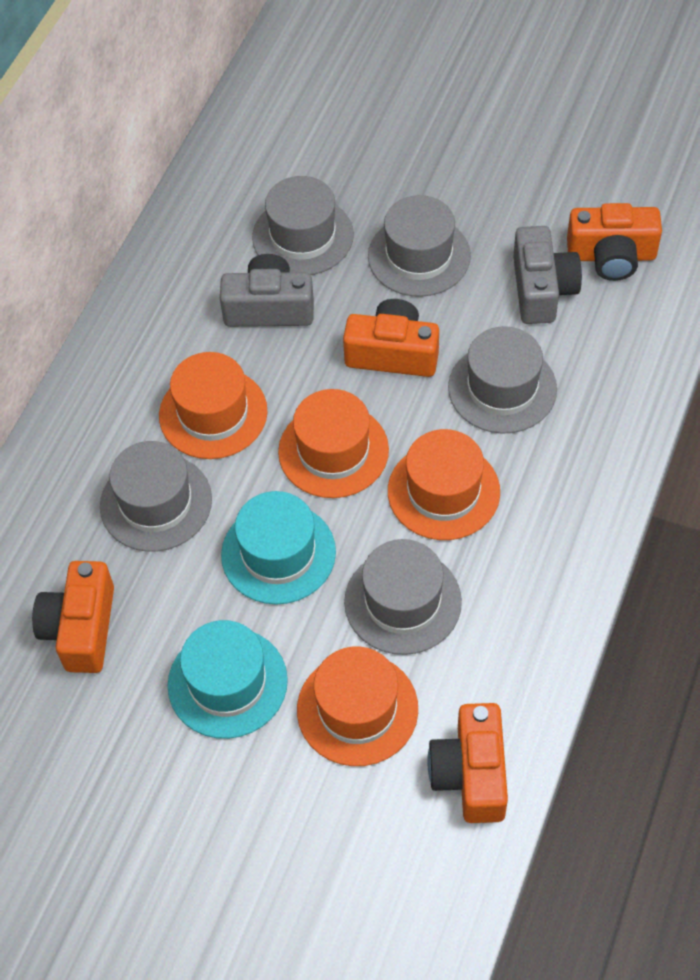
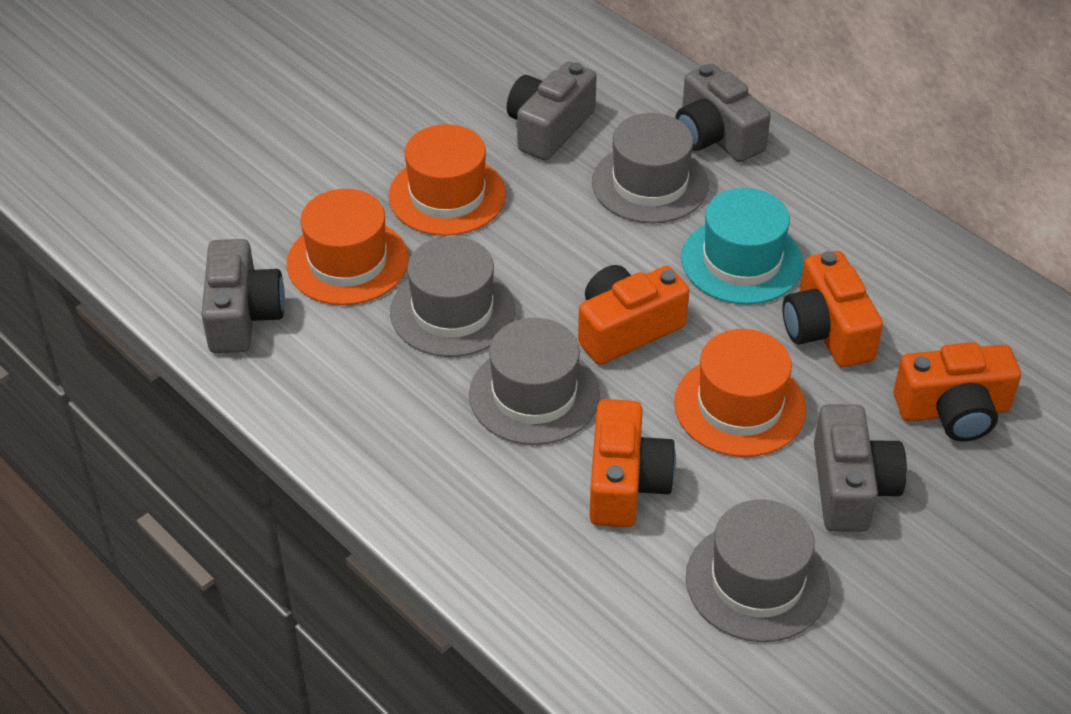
grey camera: 2 -> 4
grey hat: 5 -> 4
orange hat: 4 -> 3
turquoise hat: 2 -> 1

